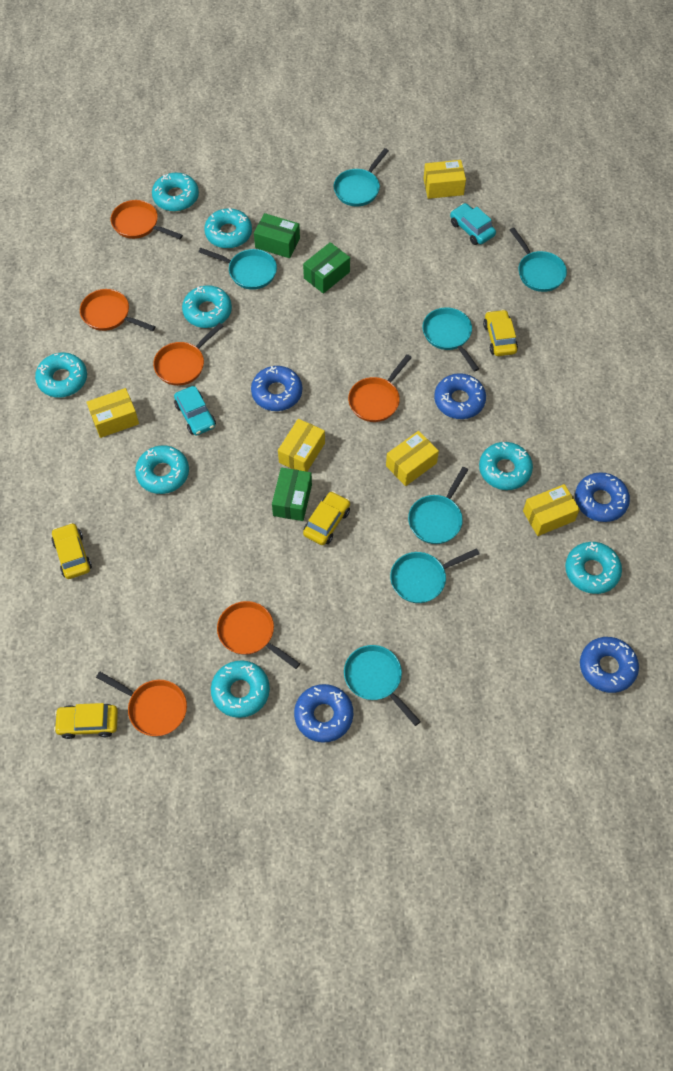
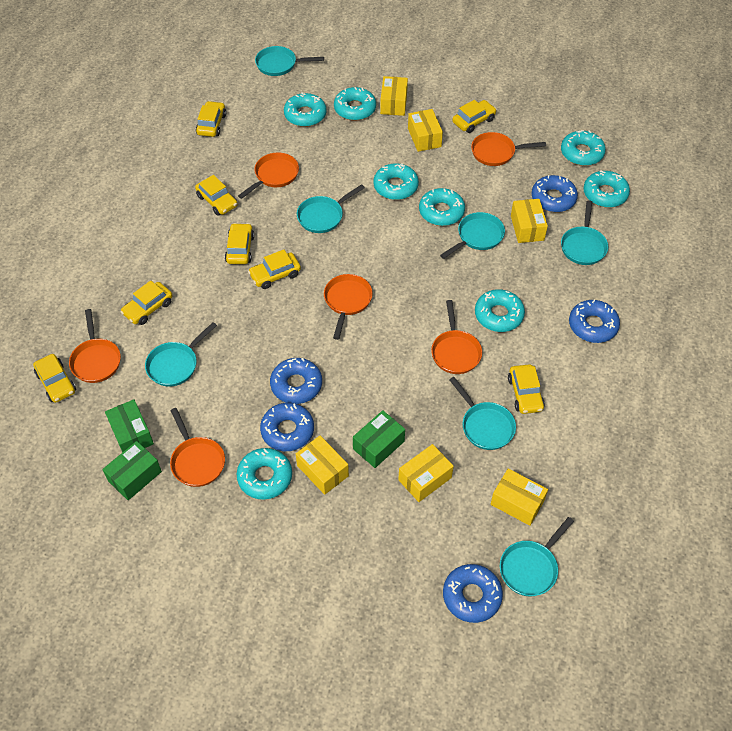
turquoise car: 2 -> 0
yellow box: 5 -> 6
yellow car: 4 -> 8

